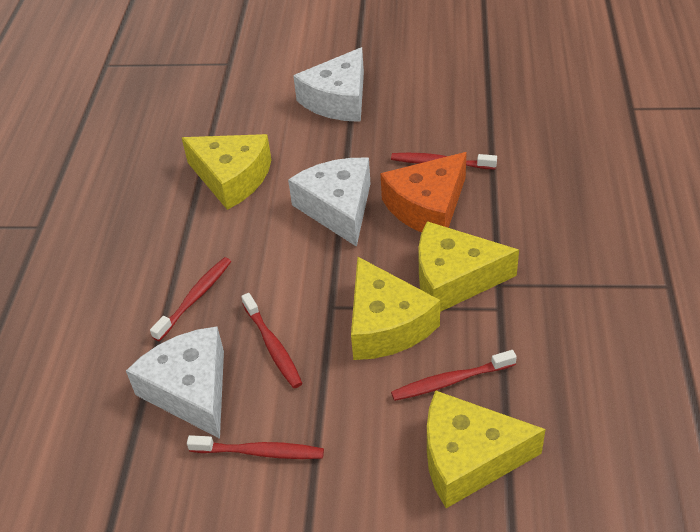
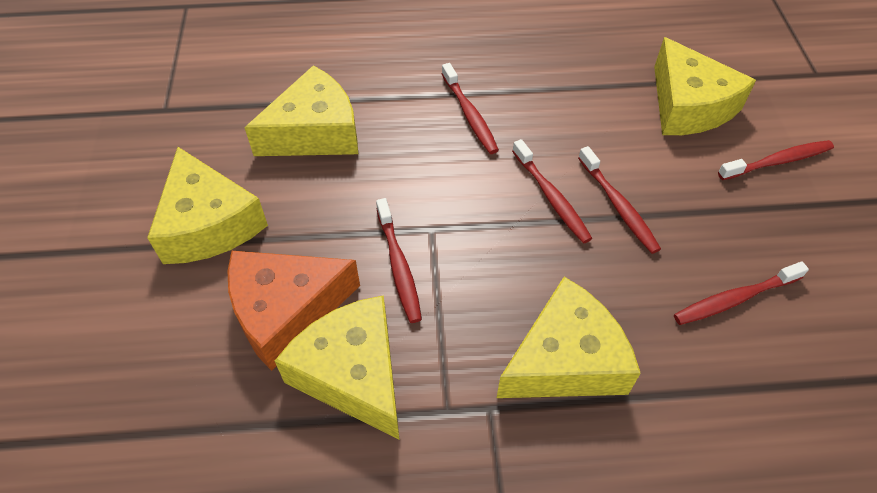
red toothbrush: 5 -> 6
white cheese: 3 -> 0
yellow cheese: 4 -> 5

